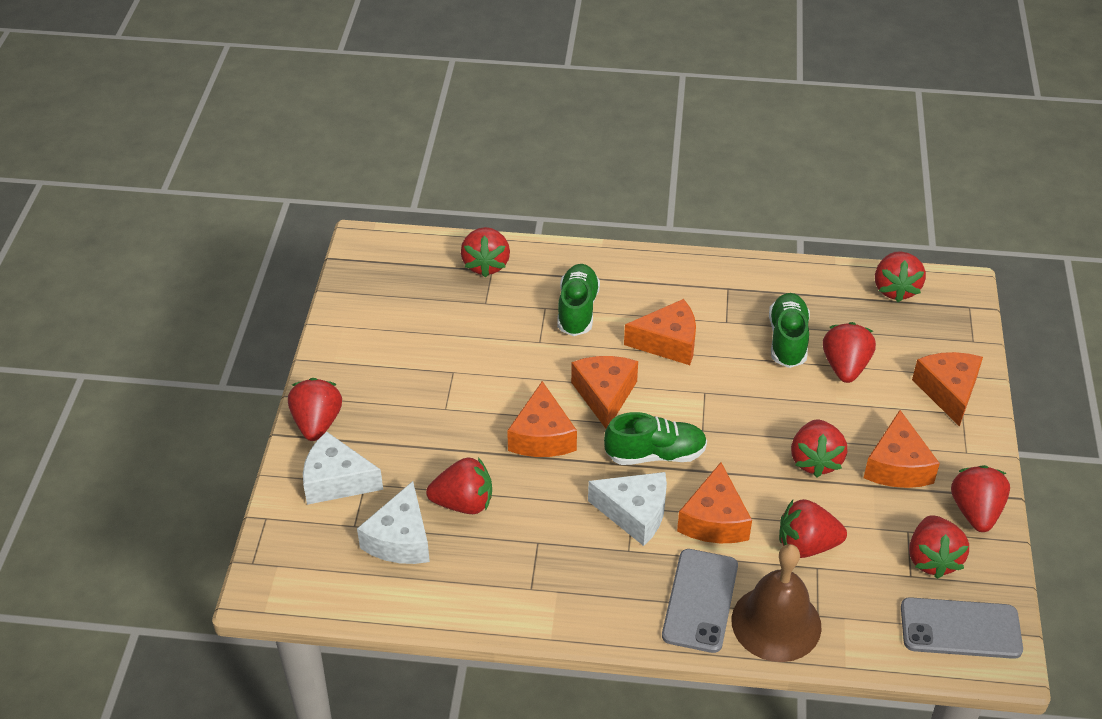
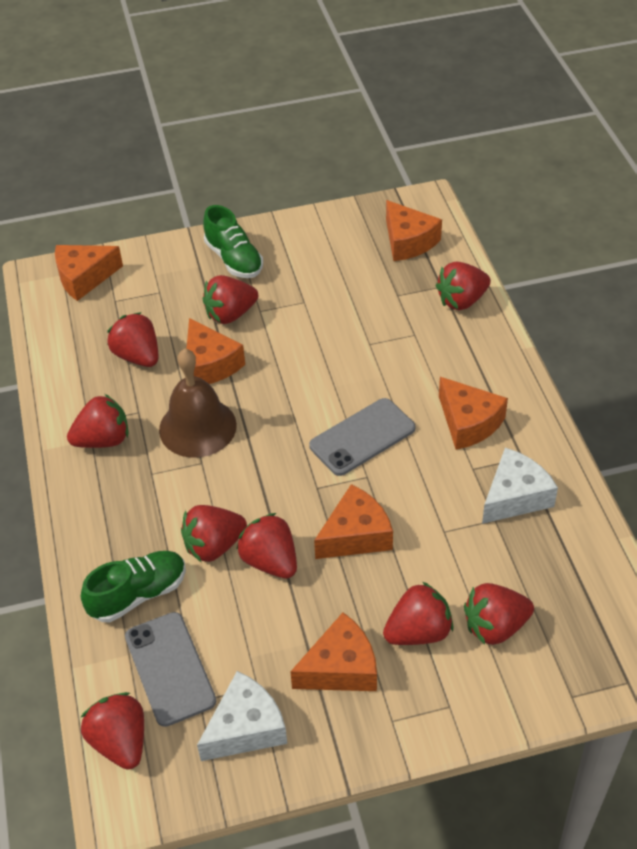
green shoe: 3 -> 2
white cheese: 3 -> 2

